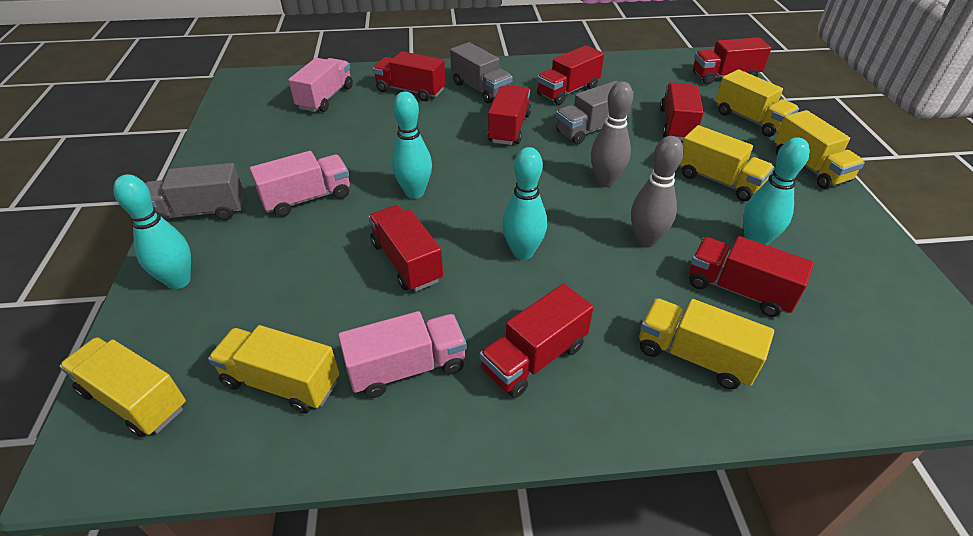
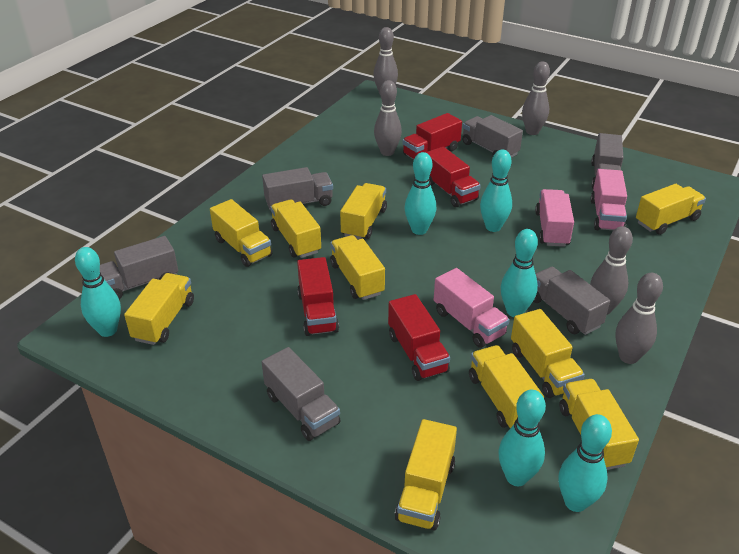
grey bowling pin: 2 -> 5
grey truck: 3 -> 6
red truck: 8 -> 4
turquoise bowling pin: 4 -> 6
yellow truck: 6 -> 10

